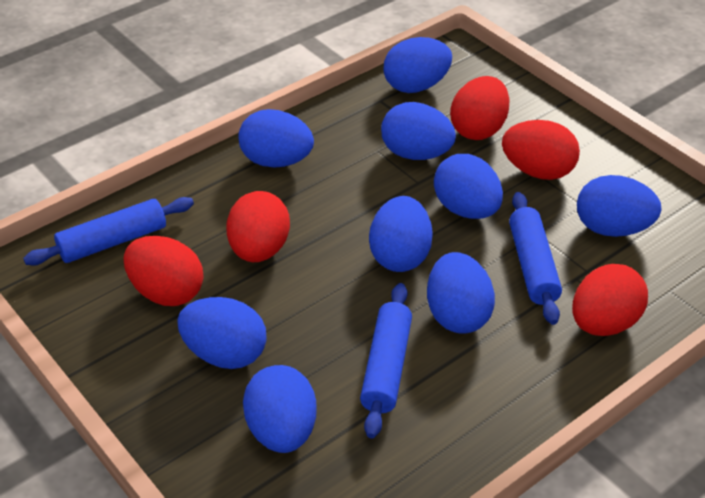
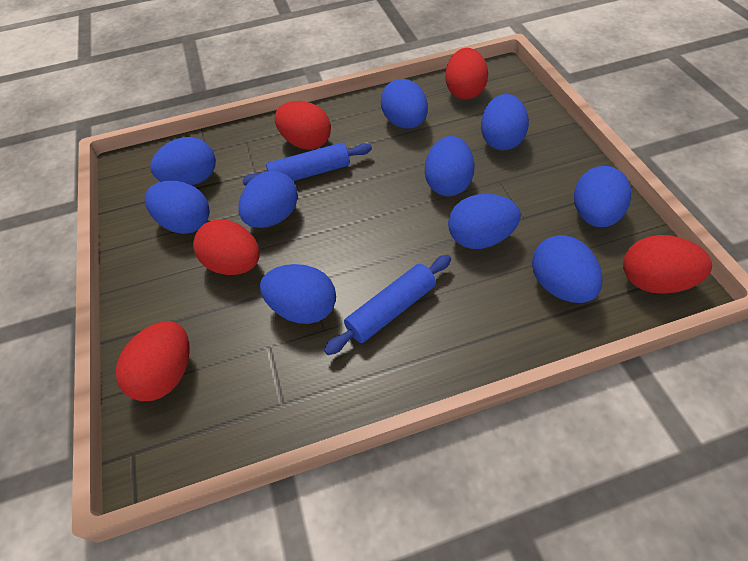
blue egg: 9 -> 10
blue rolling pin: 3 -> 2

